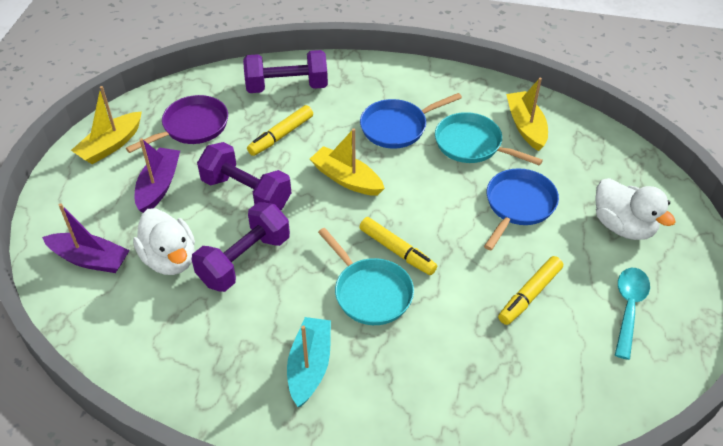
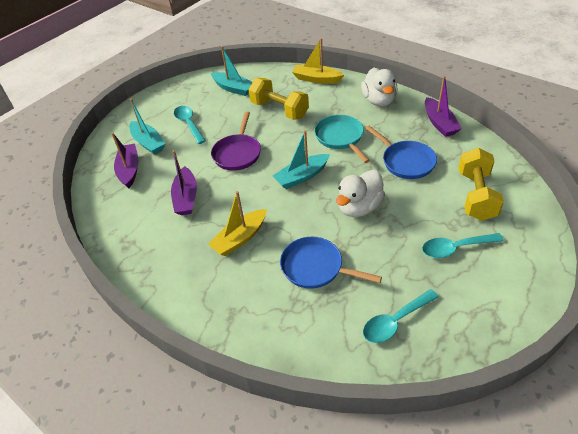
purple boat: 2 -> 3
purple dumbbell: 3 -> 0
turquoise boat: 1 -> 3
turquoise pan: 2 -> 1
turquoise spoon: 1 -> 3
yellow boat: 3 -> 2
yellow dumbbell: 0 -> 2
yellow marker: 3 -> 0

